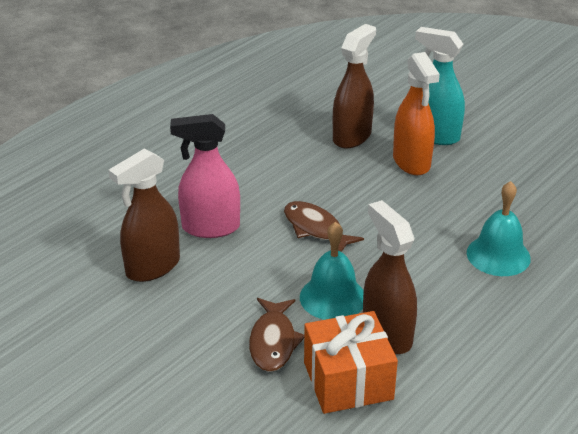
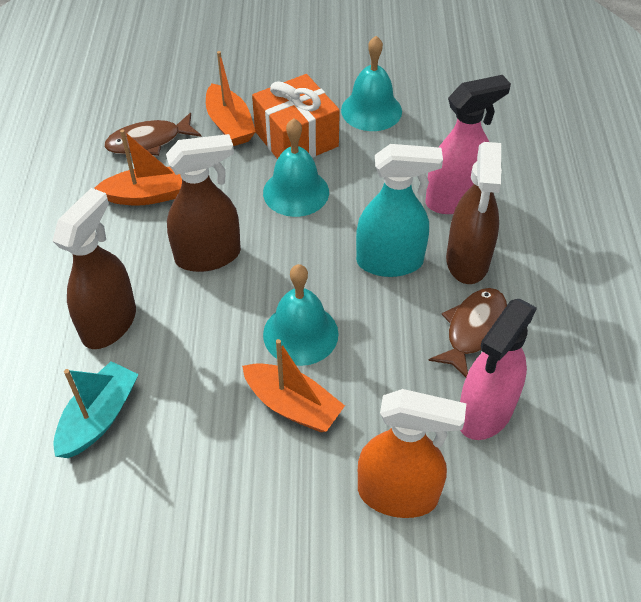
orange boat: 0 -> 3
pink spray bottle: 1 -> 2
turquoise bell: 2 -> 3
turquoise boat: 0 -> 1

